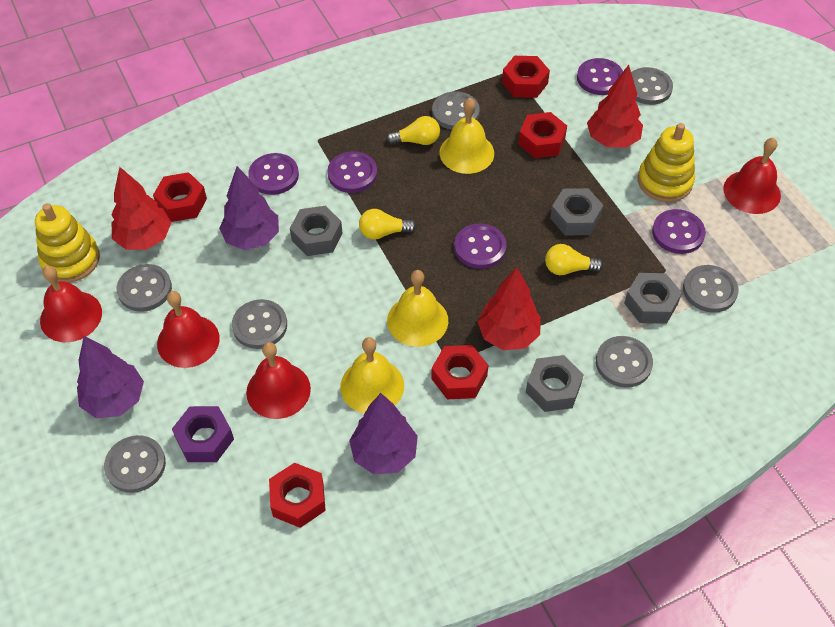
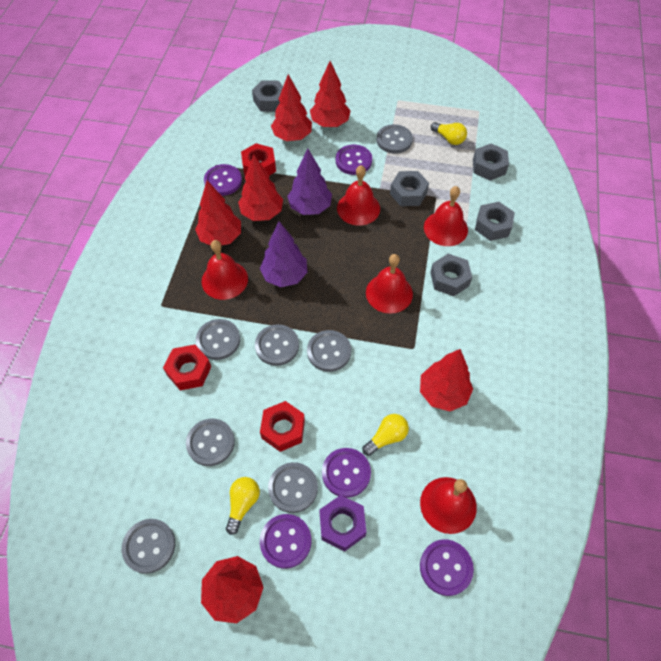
grey nut: 4 -> 5
purple tree: 3 -> 2
red bell: 4 -> 5
red nut: 5 -> 3
red tree: 3 -> 6
yellow bell: 3 -> 0
yellow stacking toy: 2 -> 0

